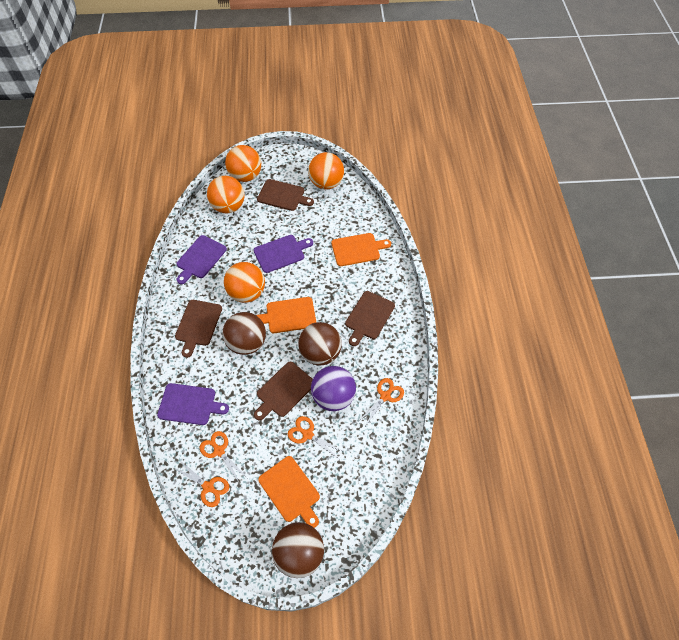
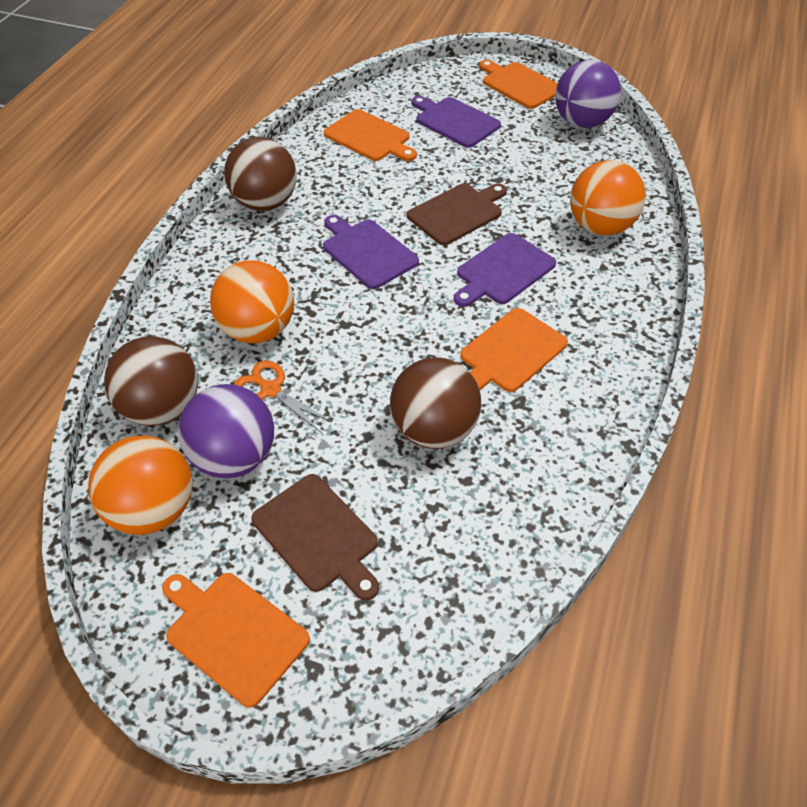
brown cutting board: 4 -> 2
orange ball: 4 -> 3
orange cutting board: 3 -> 4
orange scissors: 4 -> 1
purple ball: 1 -> 2

